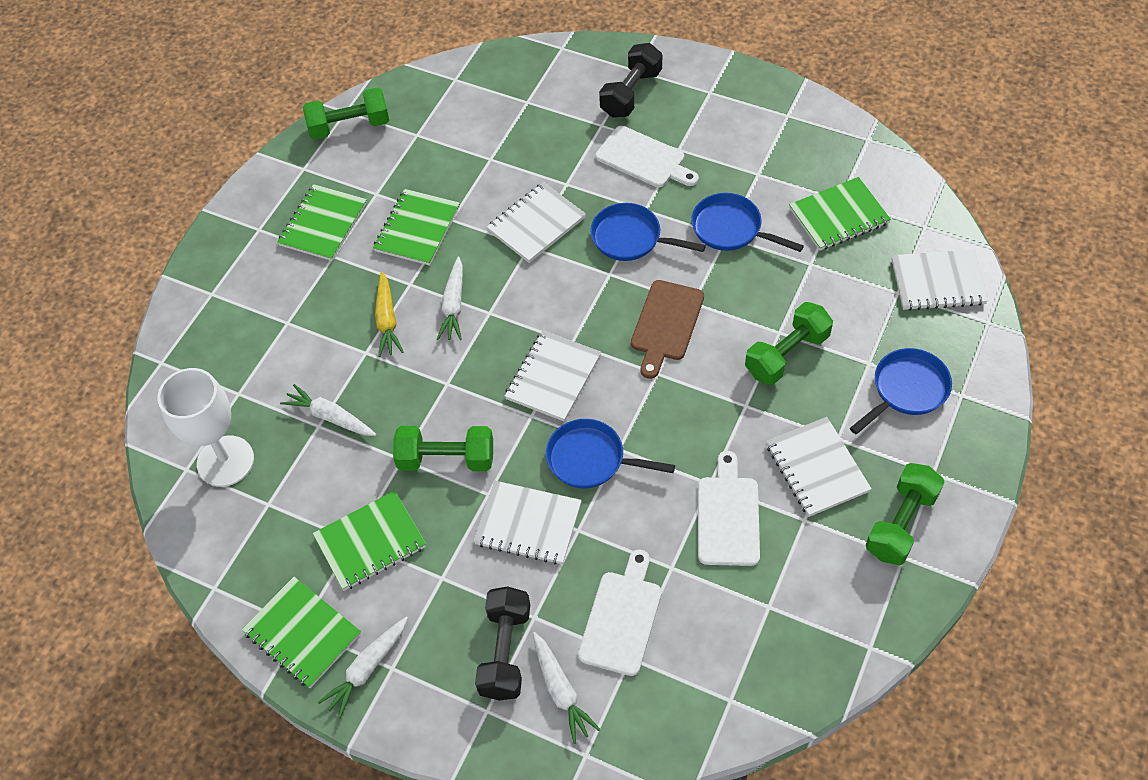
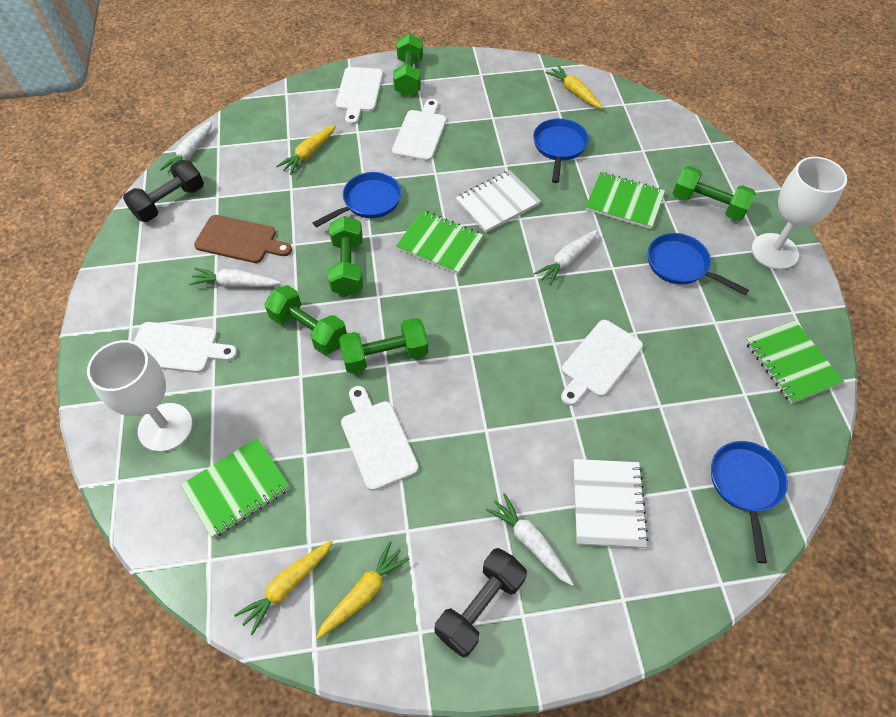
green dumbbell: 4 -> 5
green notebook: 5 -> 4
white cutting board: 3 -> 5
white goblet: 1 -> 2
white notebook: 5 -> 2
yellow carrot: 1 -> 4

